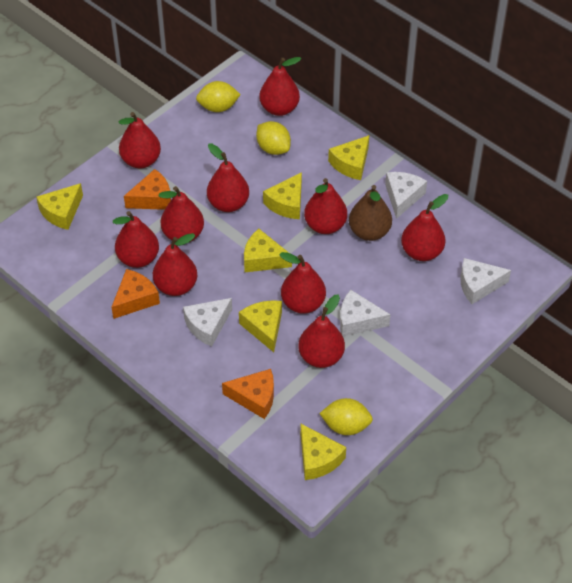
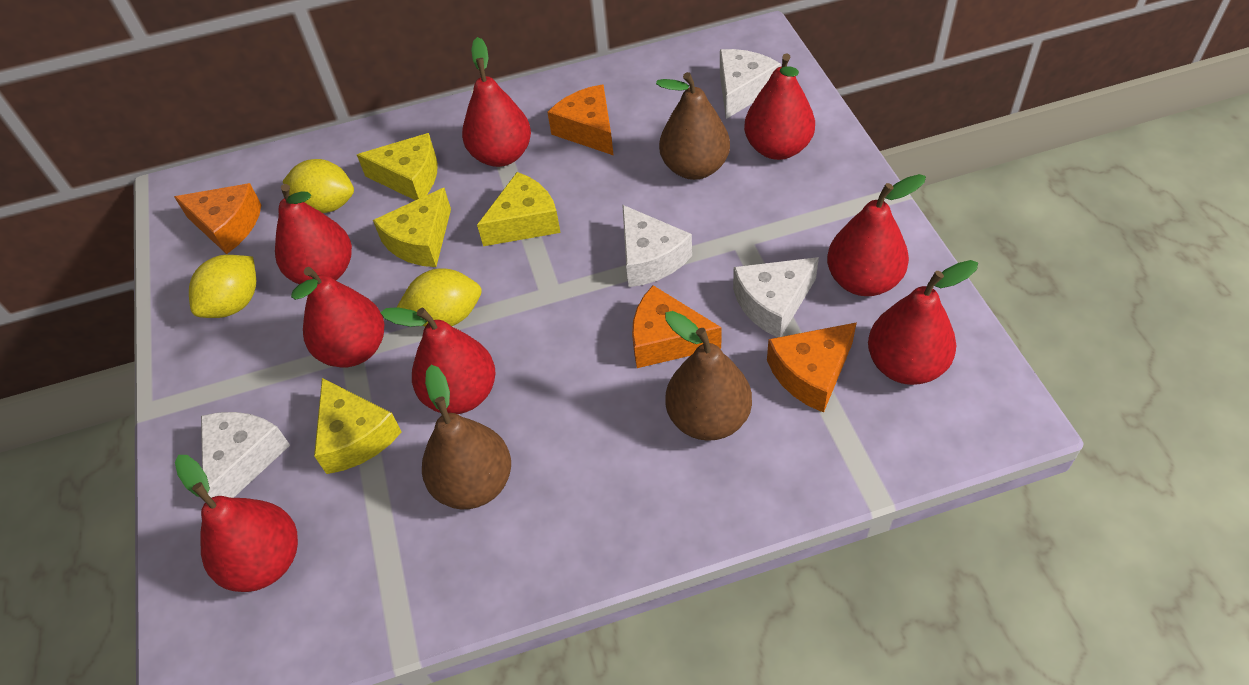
brown pear: 1 -> 3
orange cheese: 3 -> 4
red pear: 10 -> 8
yellow cheese: 6 -> 4

